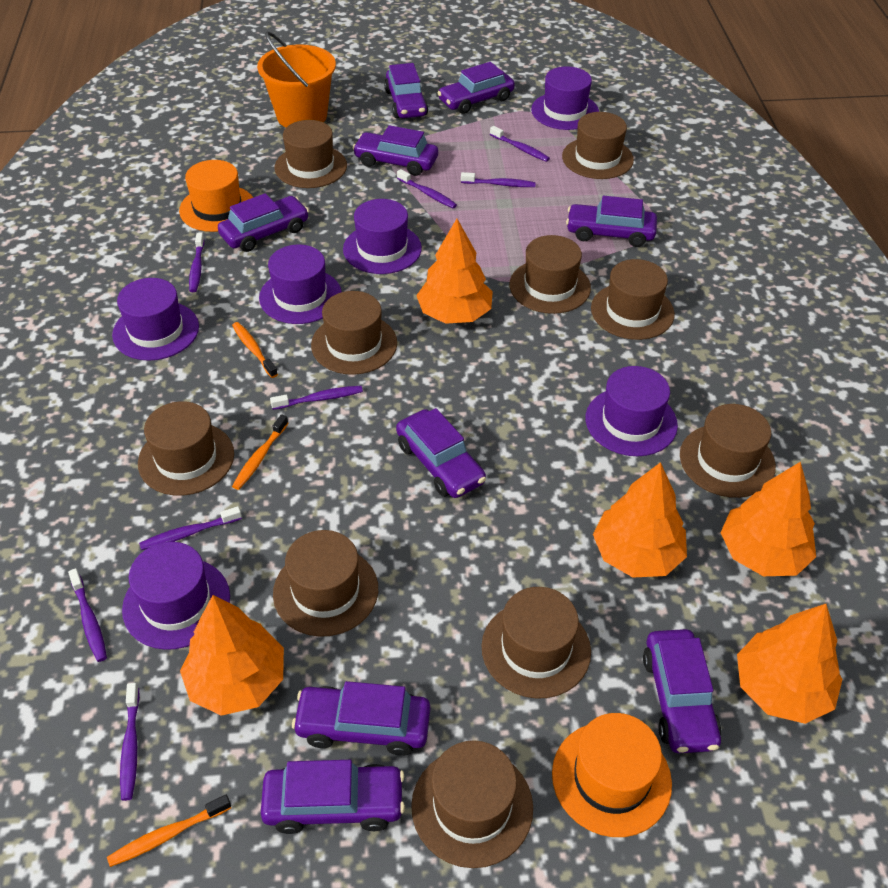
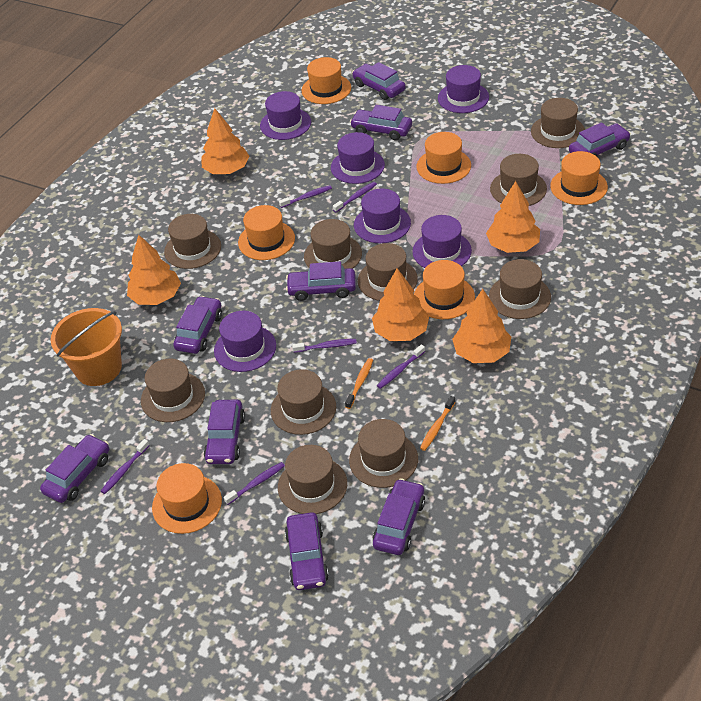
orange hat: 2 -> 6
orange toothbrush: 3 -> 2
purple toothbrush: 8 -> 6

